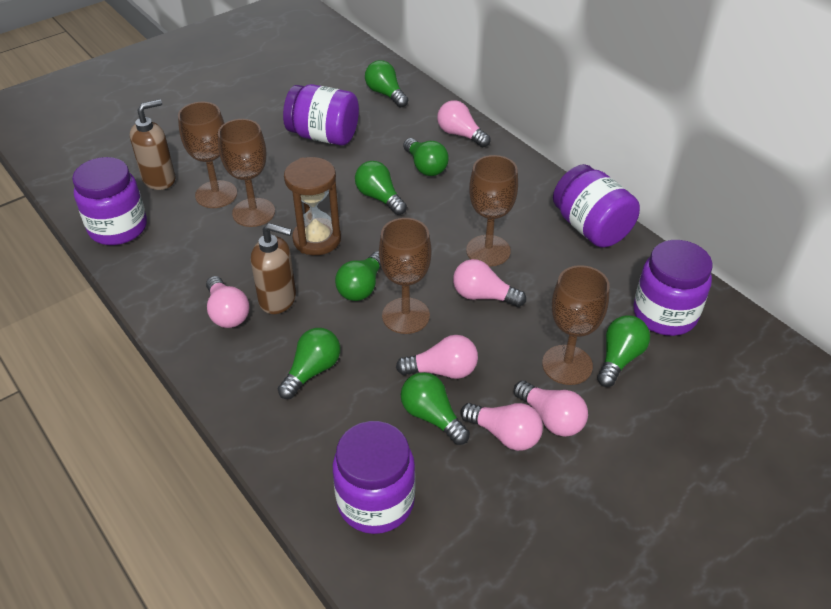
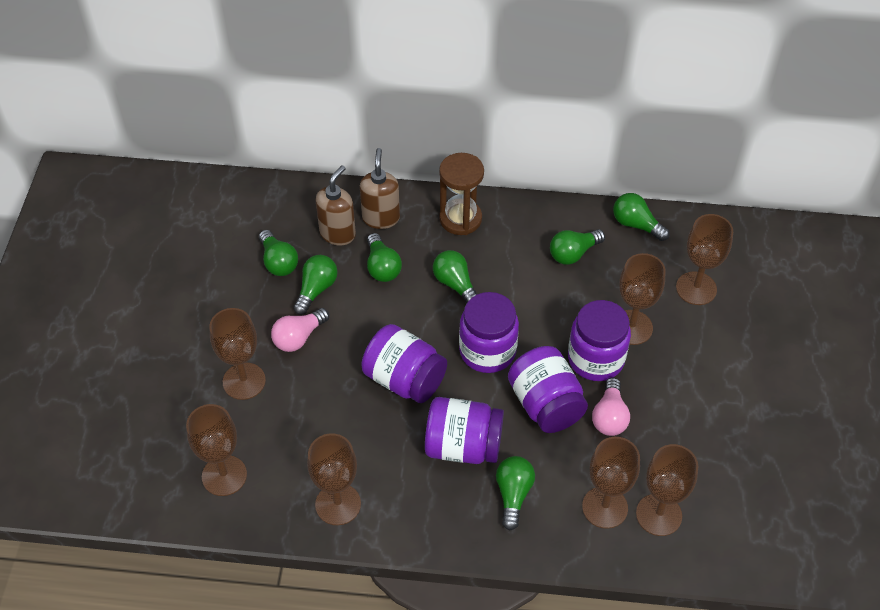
brown goblet: 5 -> 7
pink light bulb: 6 -> 2

